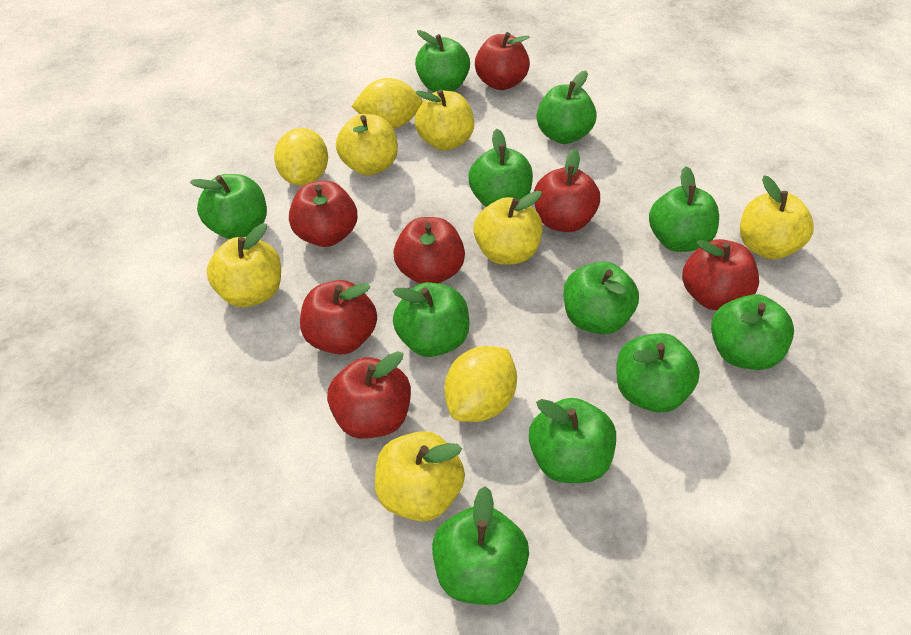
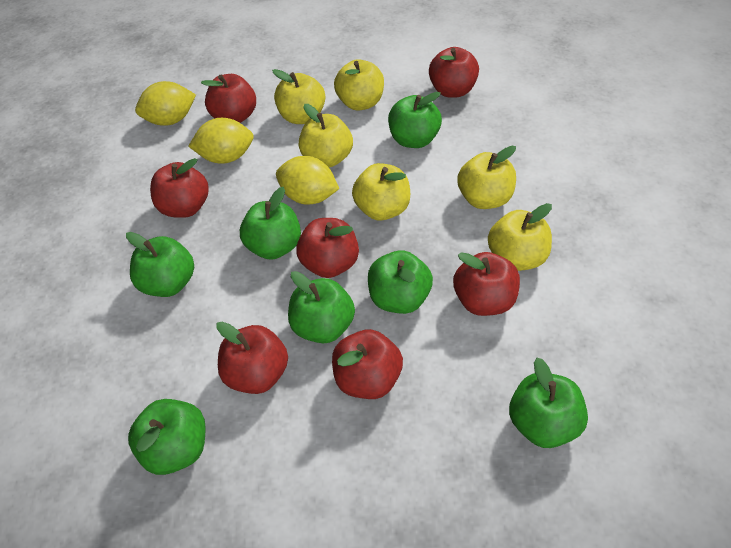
green apple: 11 -> 7

